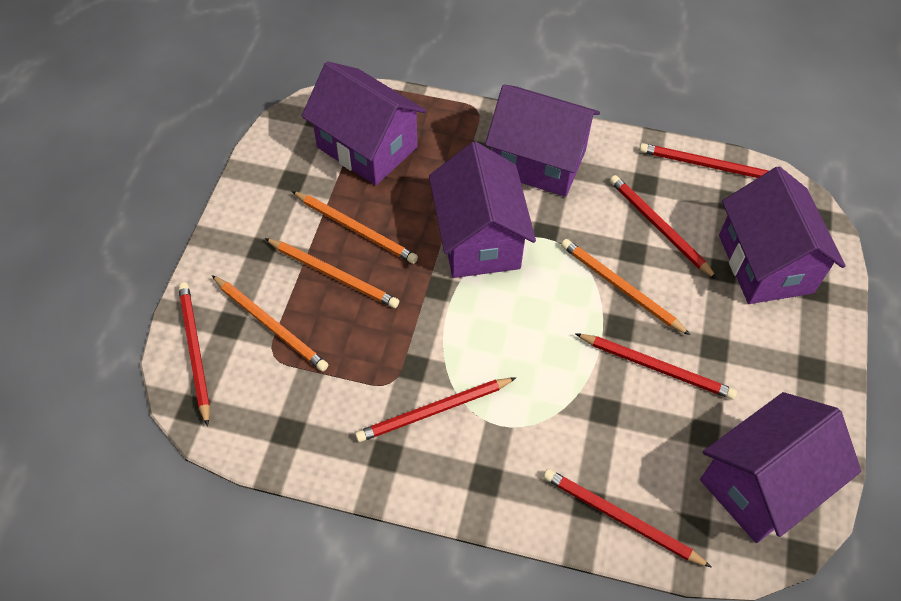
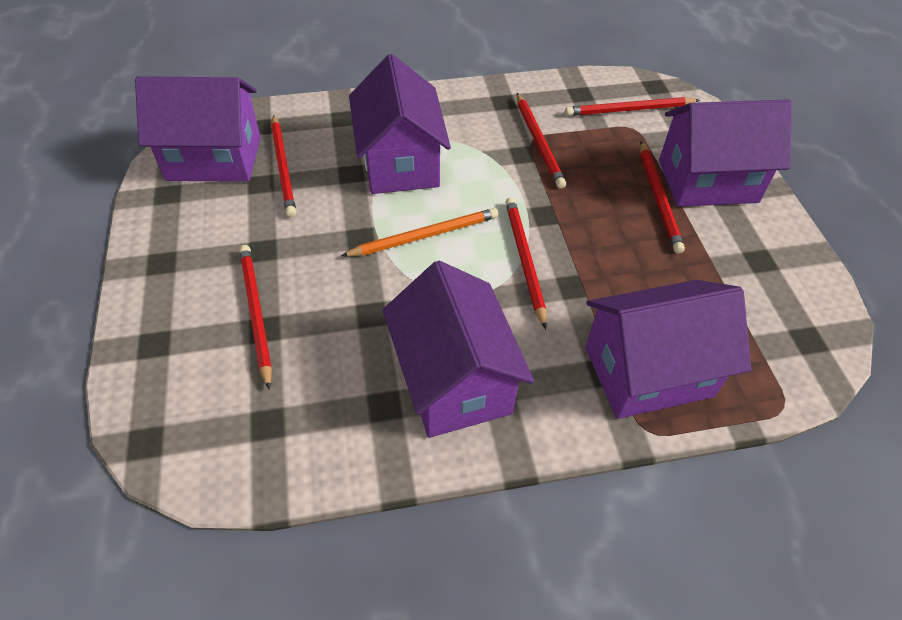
orange pencil: 4 -> 1

